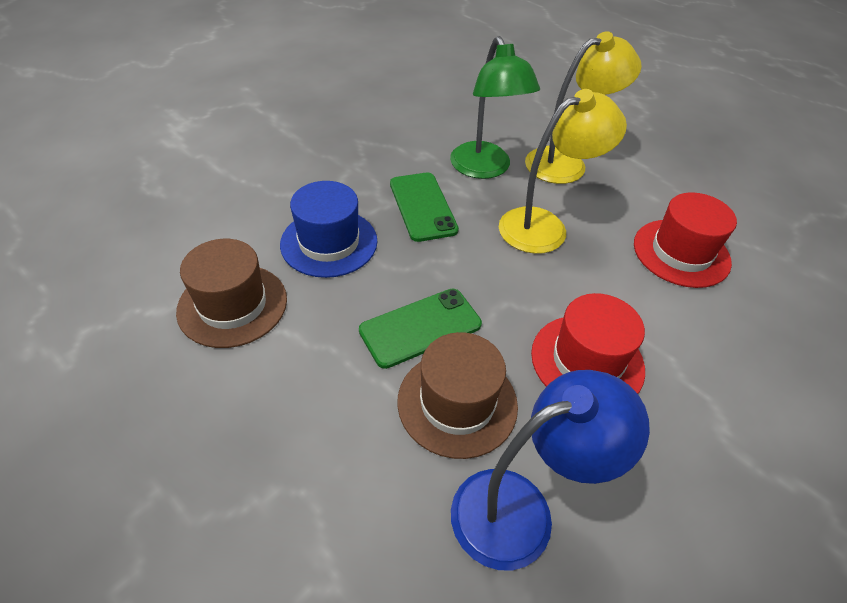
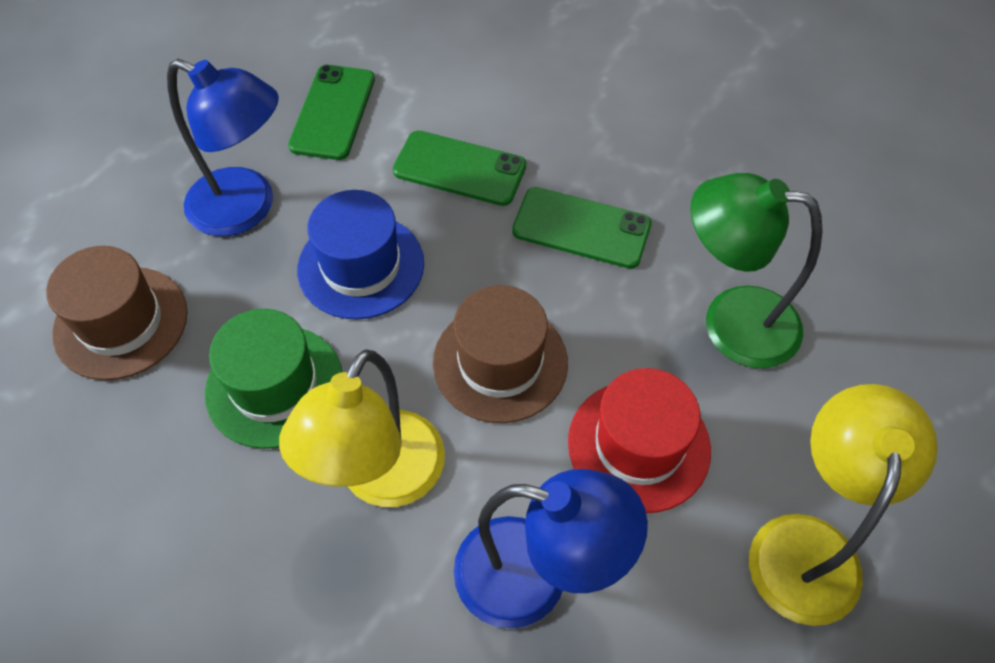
blue lamp: 1 -> 2
green hat: 0 -> 1
green phone: 2 -> 3
red hat: 2 -> 1

